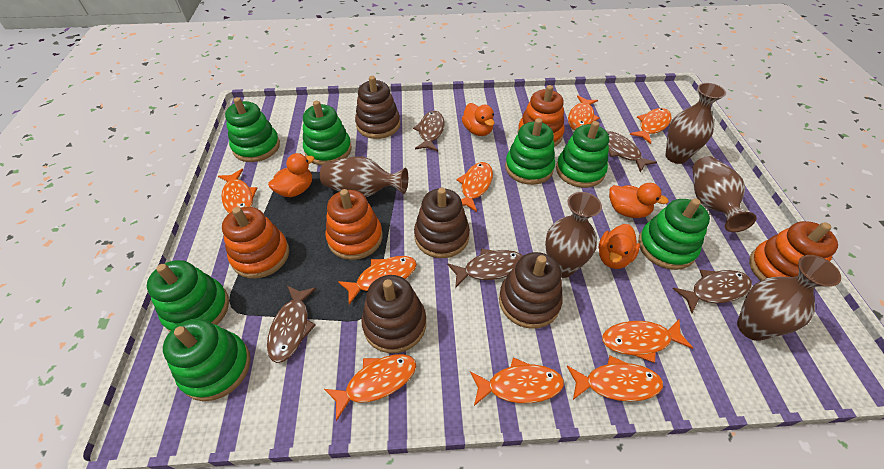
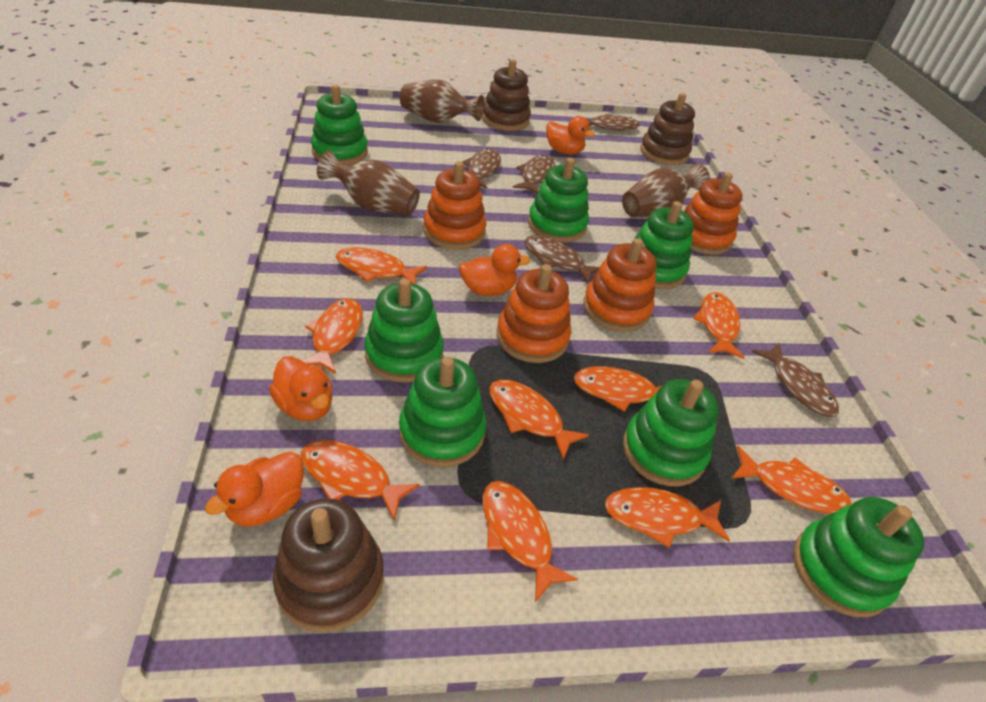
brown stacking toy: 4 -> 3
brown vase: 5 -> 3

